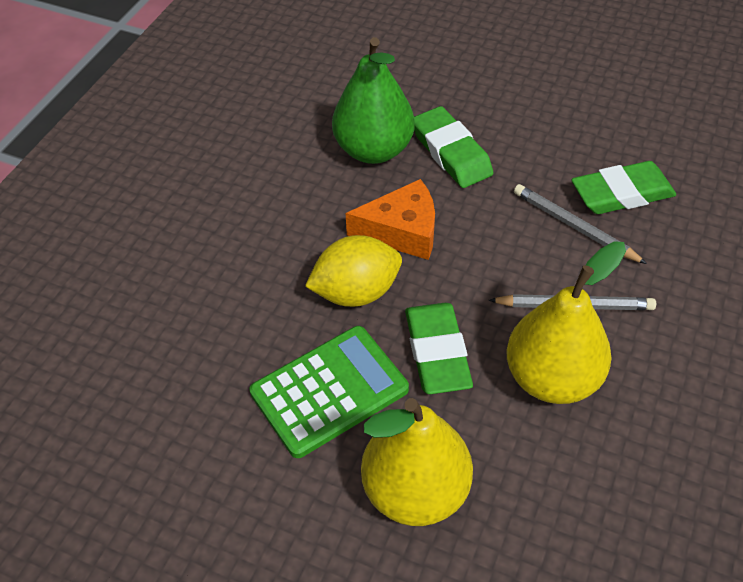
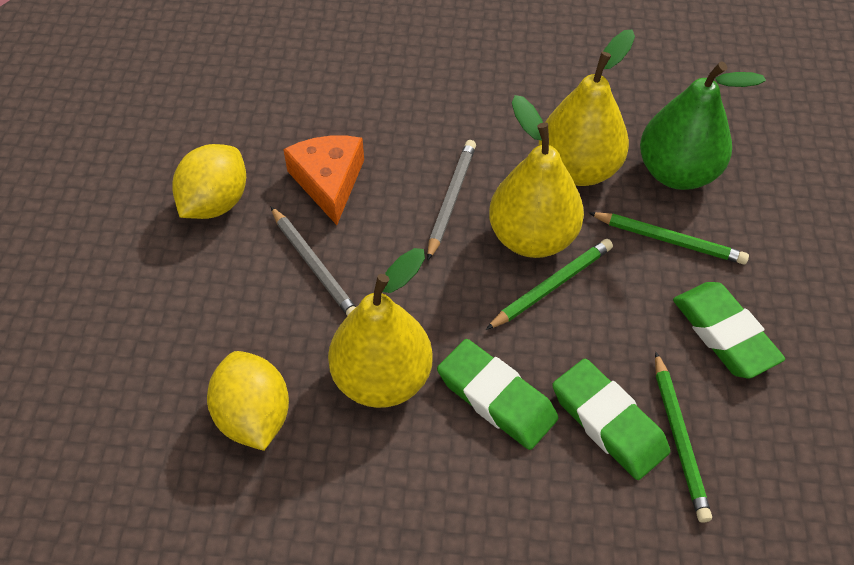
green calculator: 1 -> 0
green pencil: 0 -> 3
yellow lemon: 1 -> 2
yellow pear: 2 -> 3

